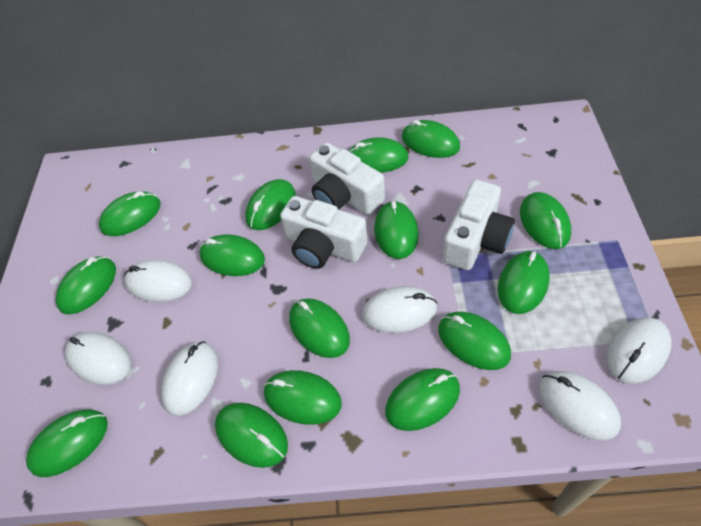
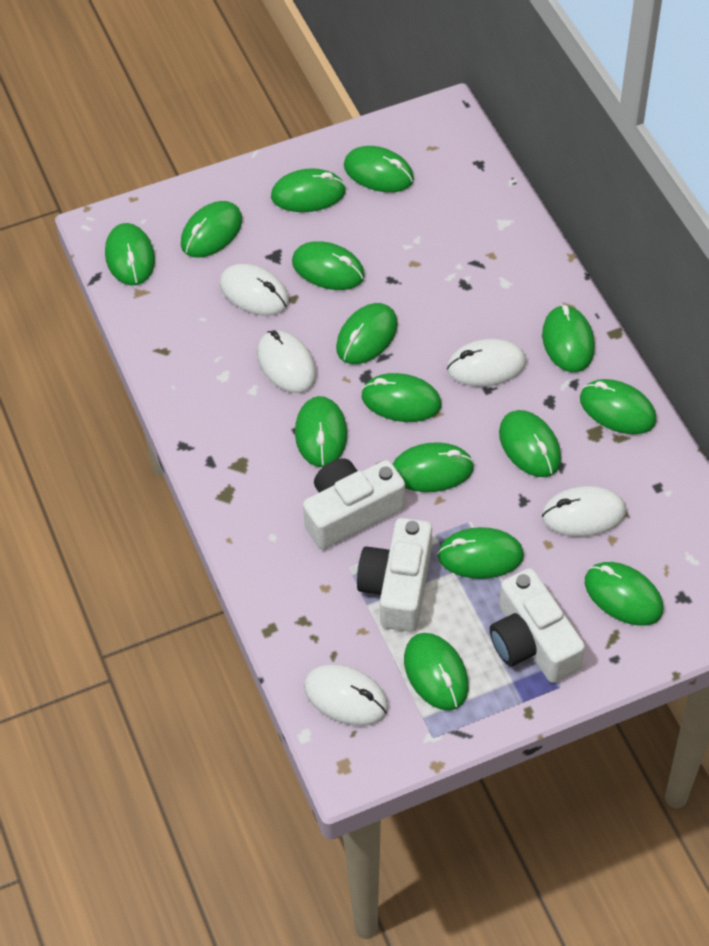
white mouse: 6 -> 5

